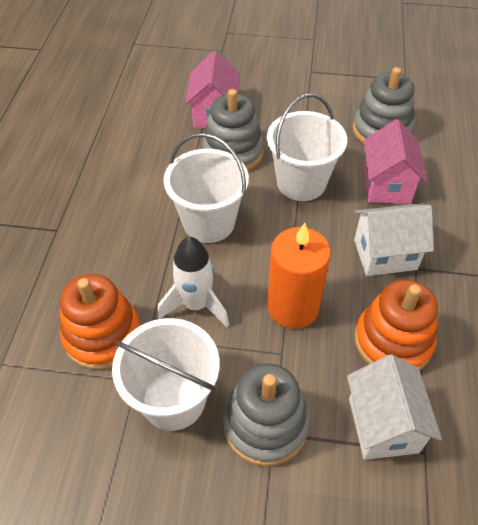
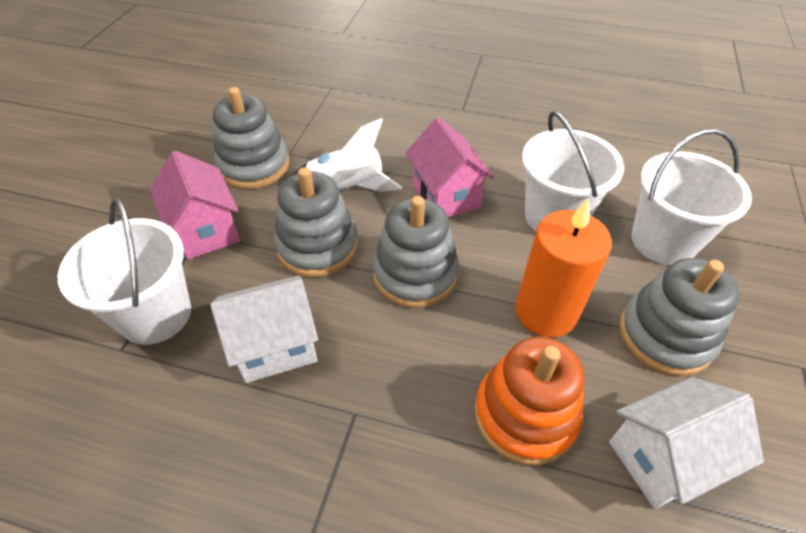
grey stacking toy: 3 -> 4
orange stacking toy: 2 -> 1

